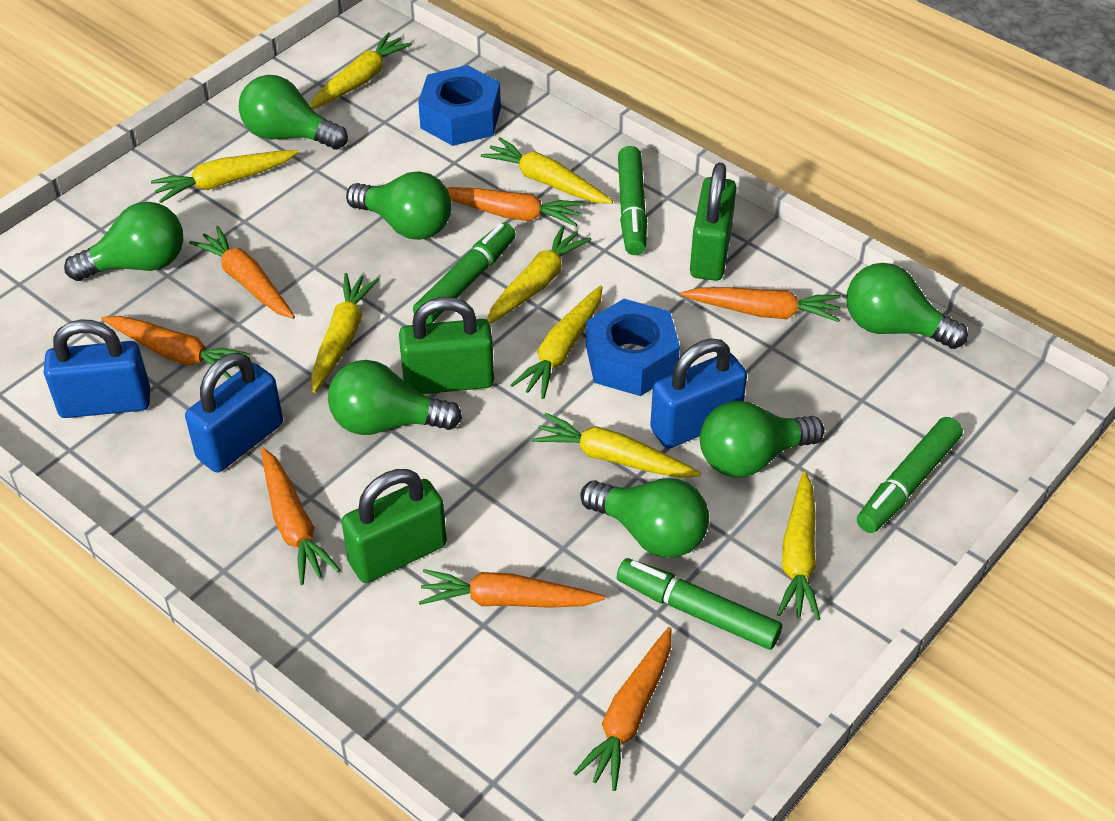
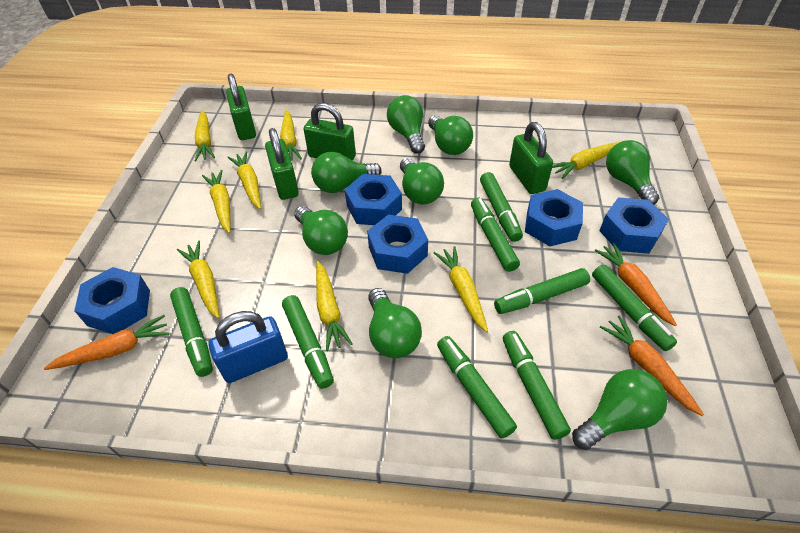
blue nut: 2 -> 5
blue padlock: 3 -> 1
green light bulb: 7 -> 8
green marker: 4 -> 8
green padlock: 3 -> 4
orange carrot: 7 -> 3

